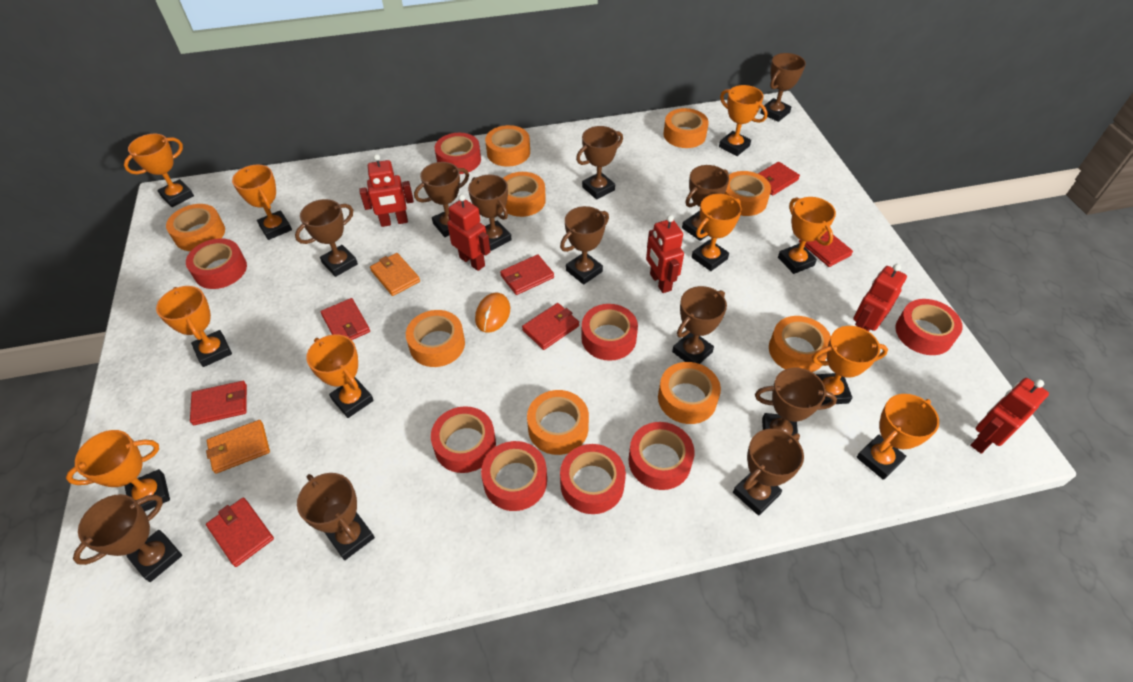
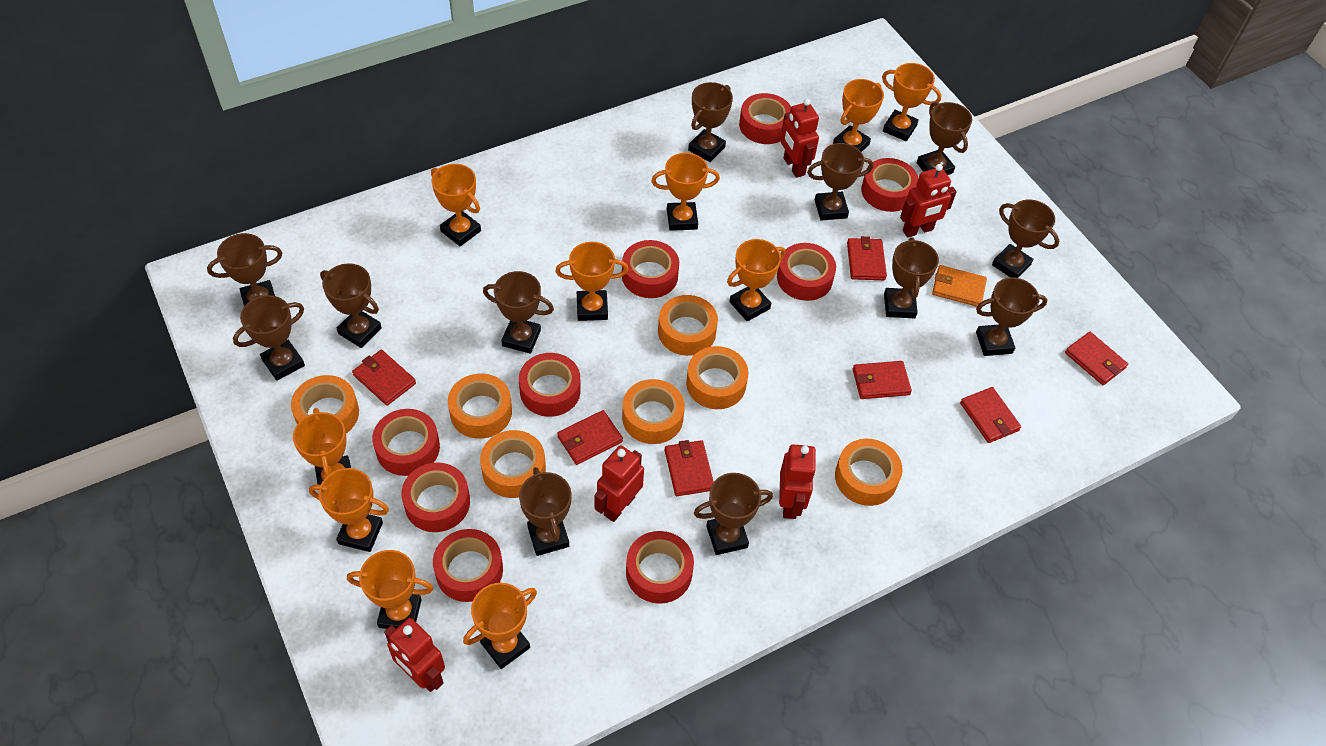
orange mouse: 1 -> 0
orange tape: 9 -> 7
orange wallet: 2 -> 1
red tape: 8 -> 9

